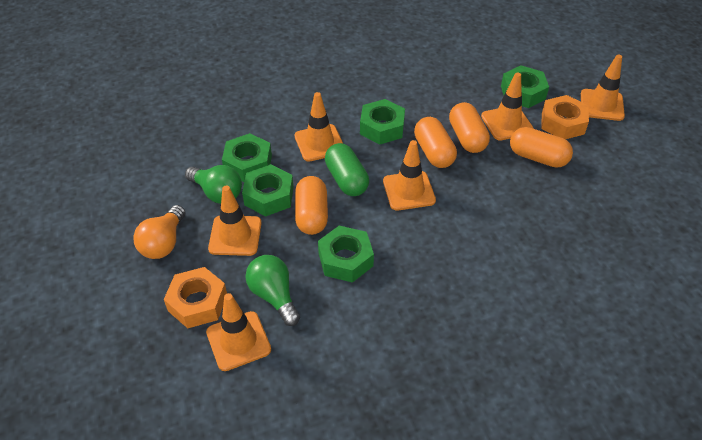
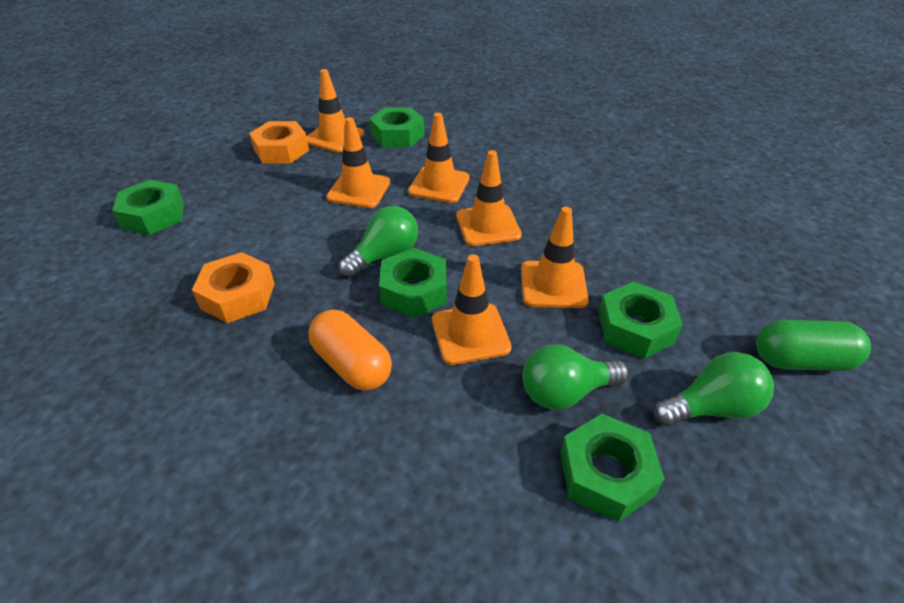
green light bulb: 2 -> 3
orange capsule: 4 -> 1
orange light bulb: 1 -> 0

